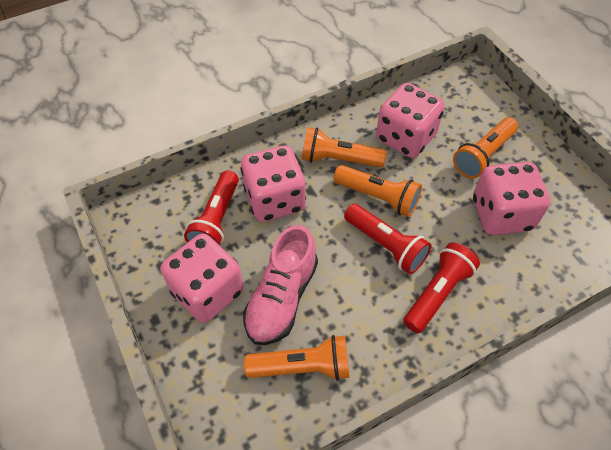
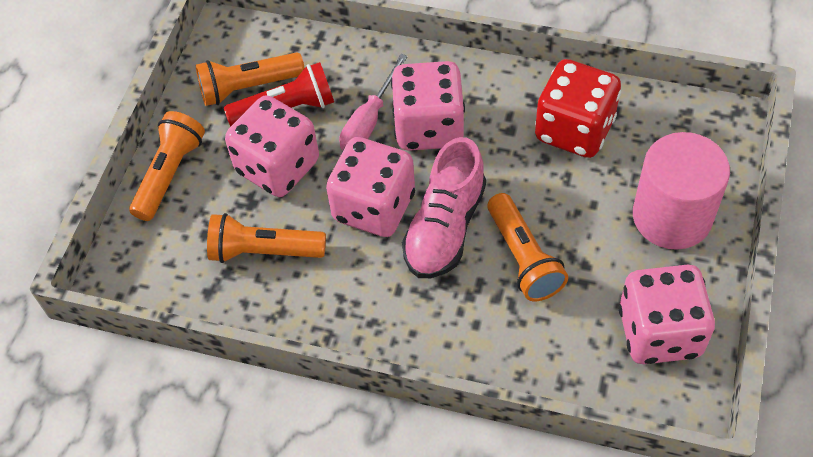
pink cylinder: 0 -> 1
pink screwdriver: 0 -> 1
red dice: 0 -> 1
red flashlight: 3 -> 1

